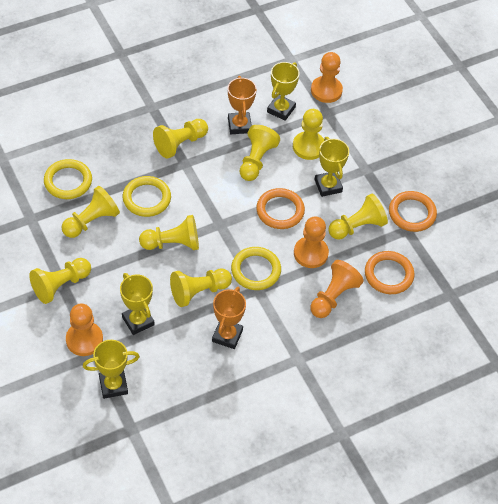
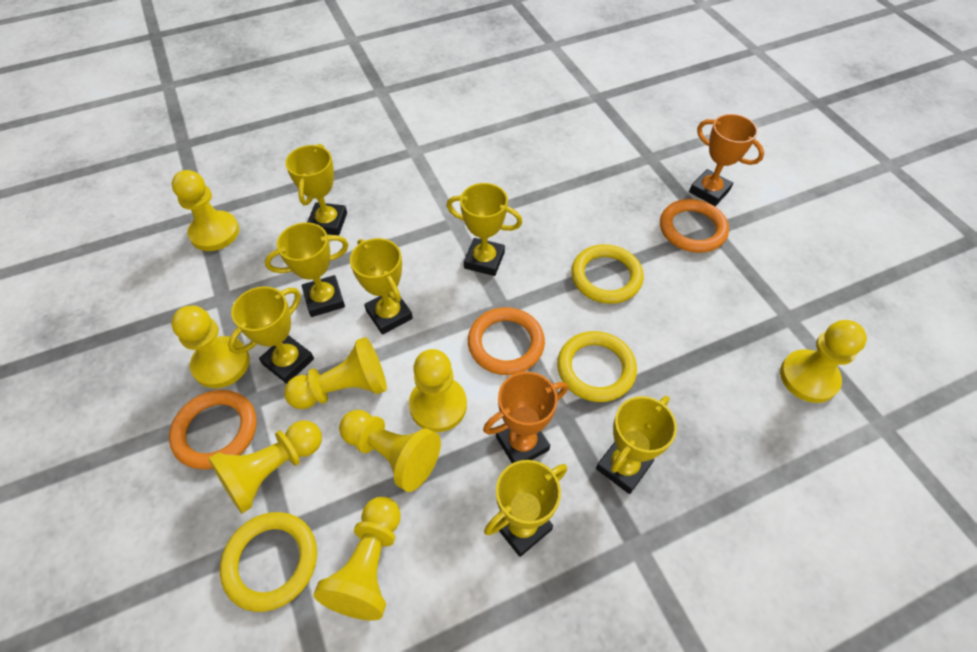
orange pawn: 4 -> 0
yellow trophy: 4 -> 7

